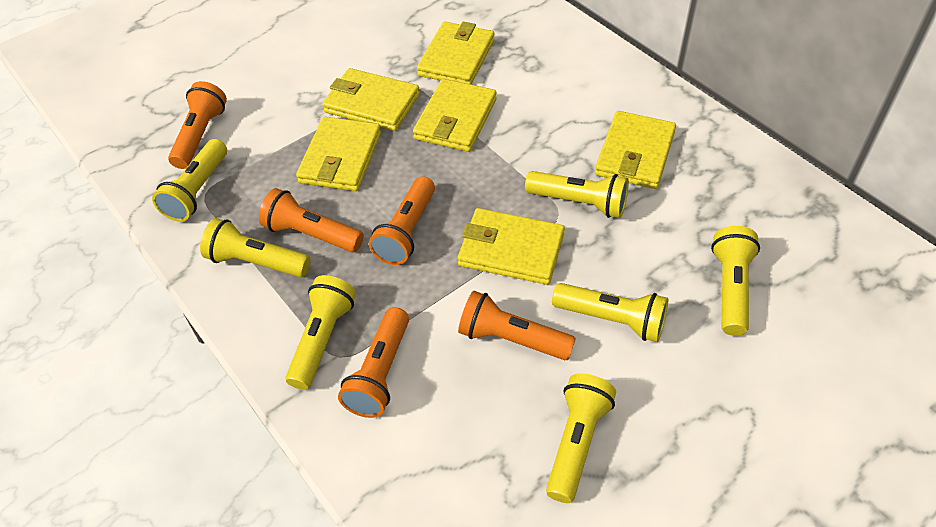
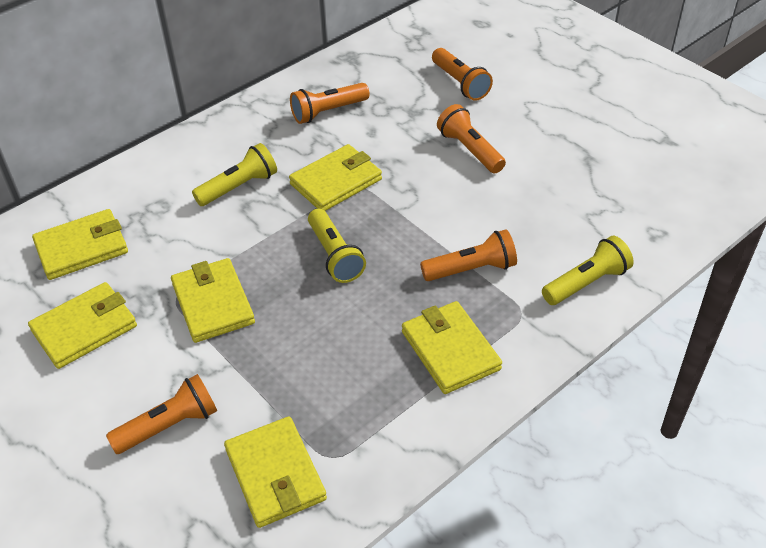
yellow flashlight: 7 -> 3

